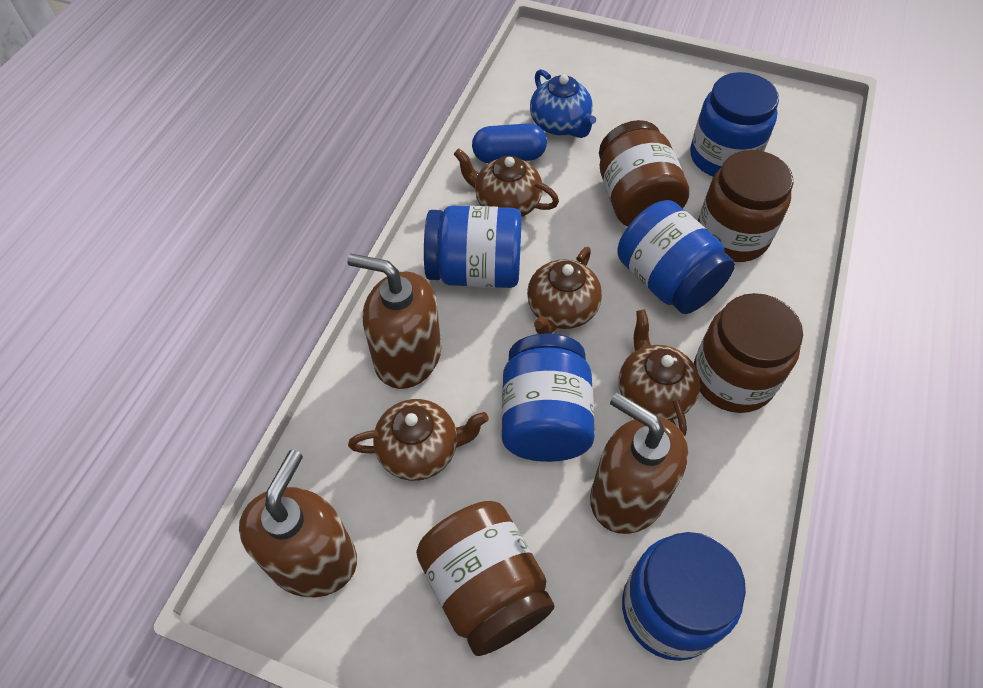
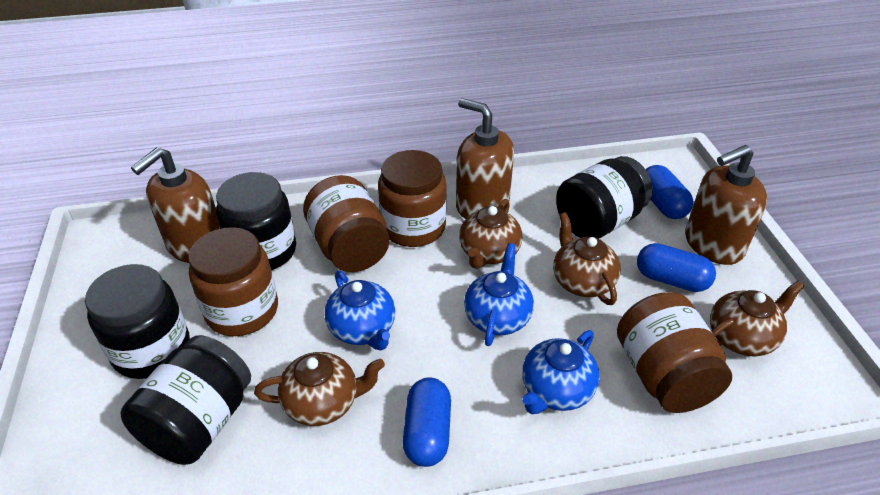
black jar: 0 -> 4
blue capsule: 1 -> 3
blue jar: 5 -> 0
blue teapot: 1 -> 3

